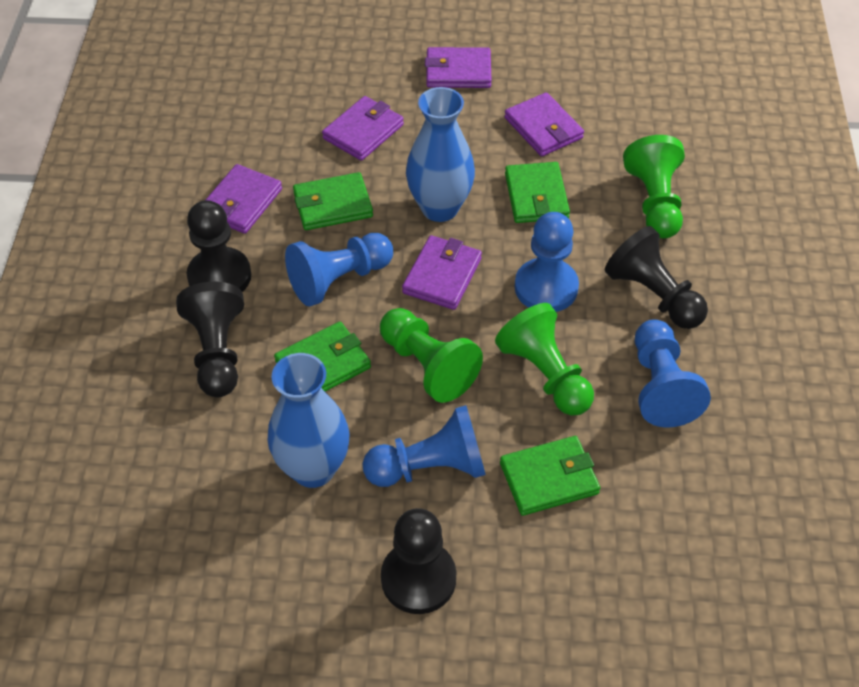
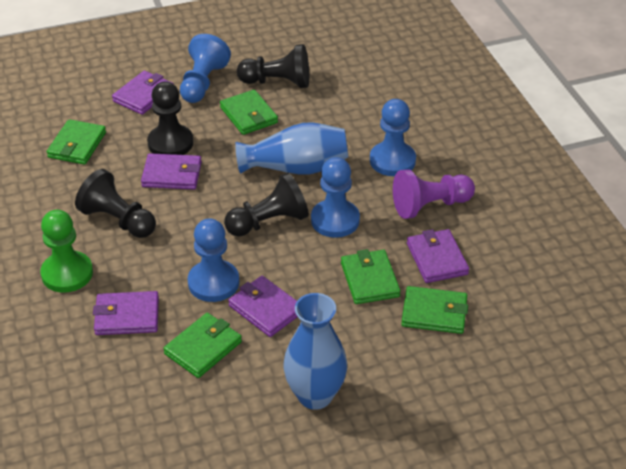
green pawn: 3 -> 1
green wallet: 4 -> 5
purple pawn: 0 -> 1

